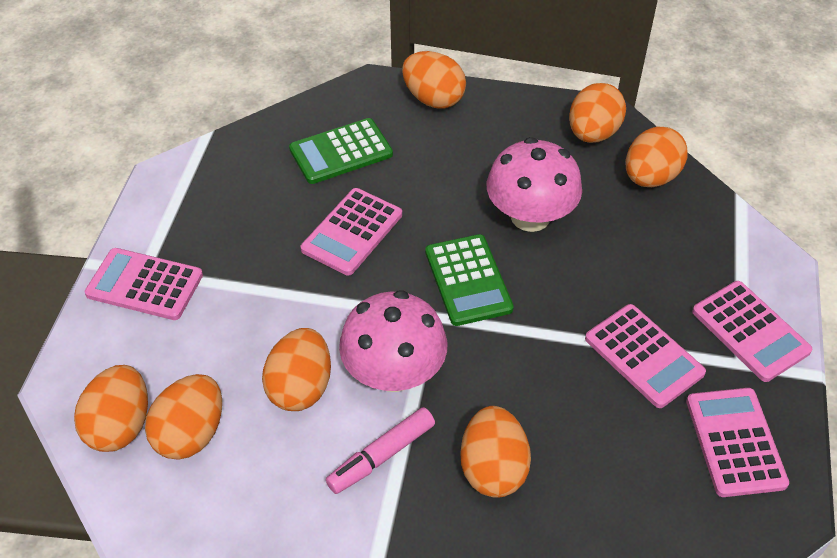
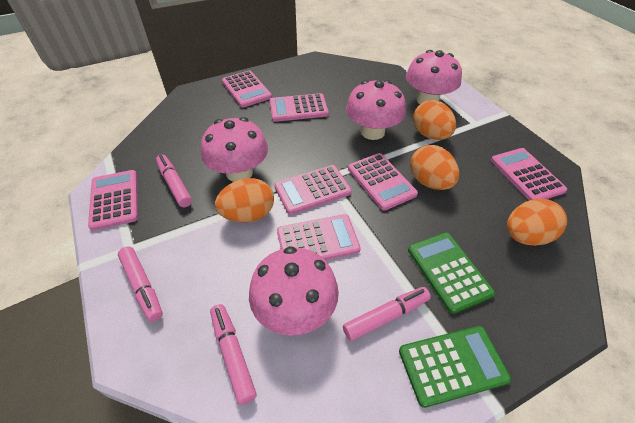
orange egg: 7 -> 4
pink calculator: 5 -> 7
pink marker: 1 -> 4
pink mushroom: 2 -> 4

